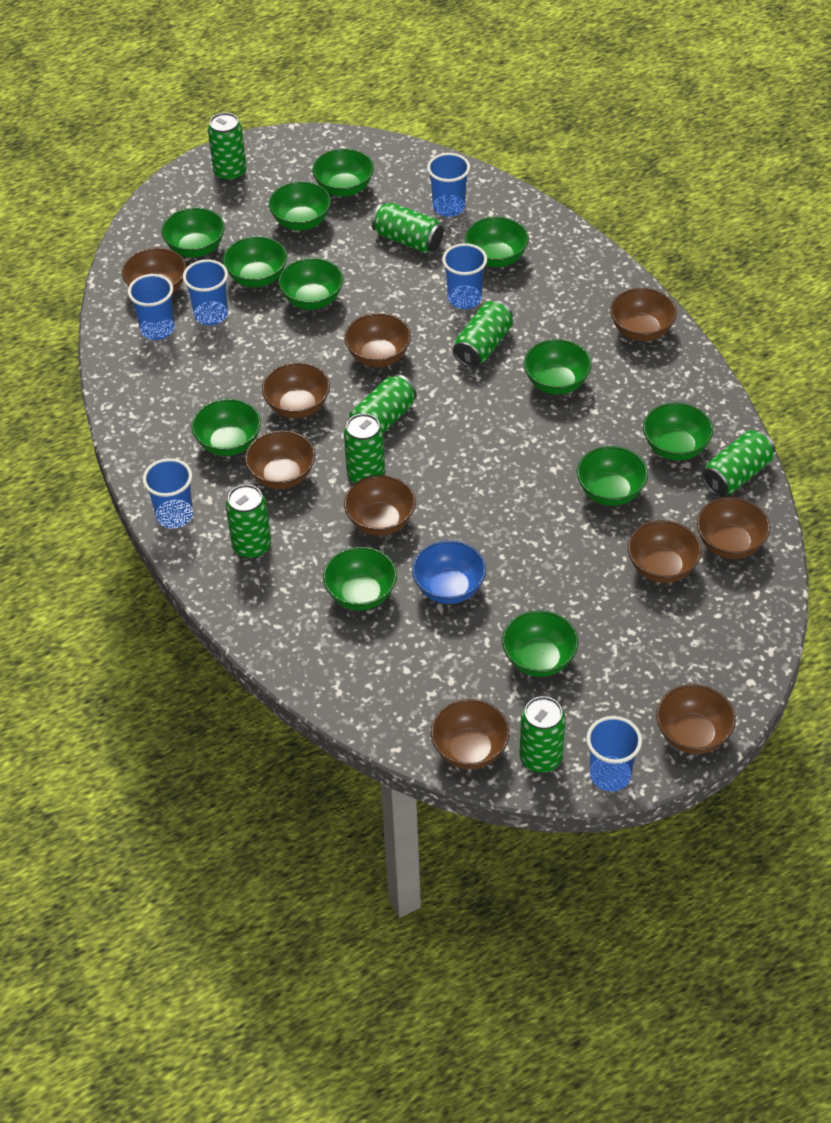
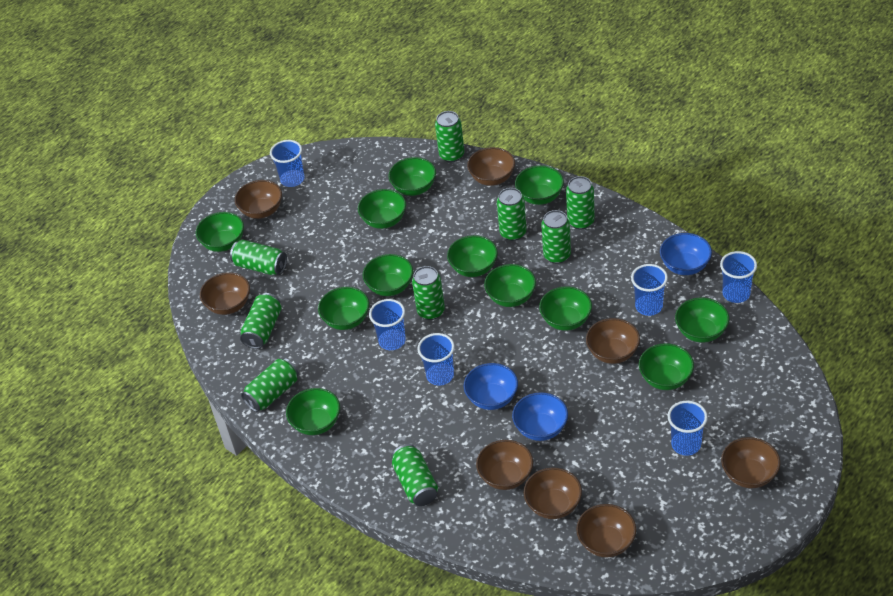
blue bowl: 1 -> 3
brown bowl: 10 -> 8
green can: 8 -> 9

